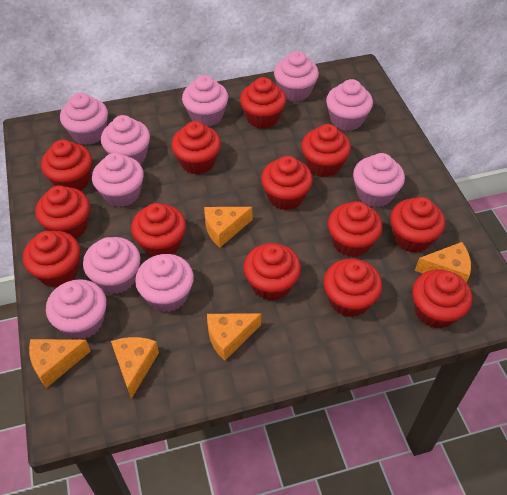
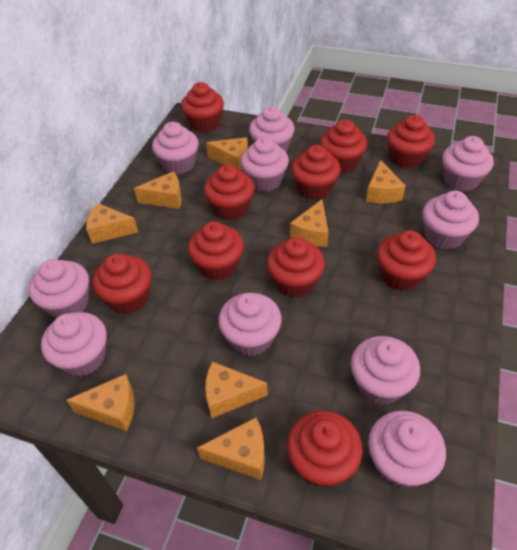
orange cheese: 5 -> 8
red cupcake: 13 -> 10

